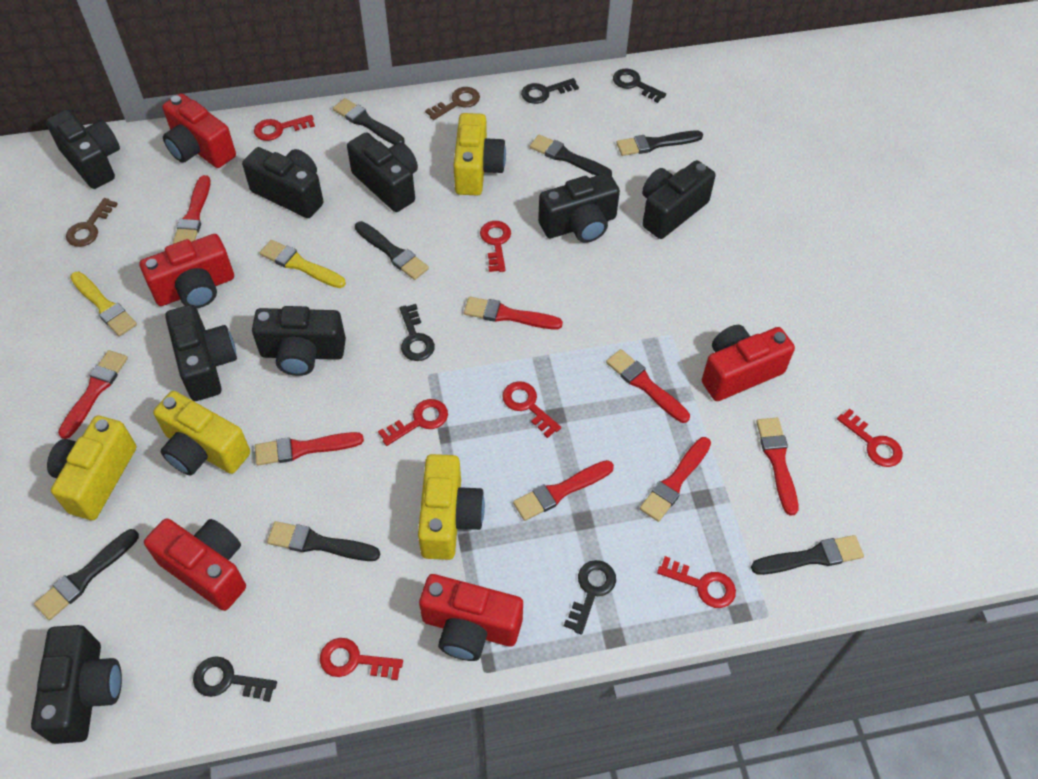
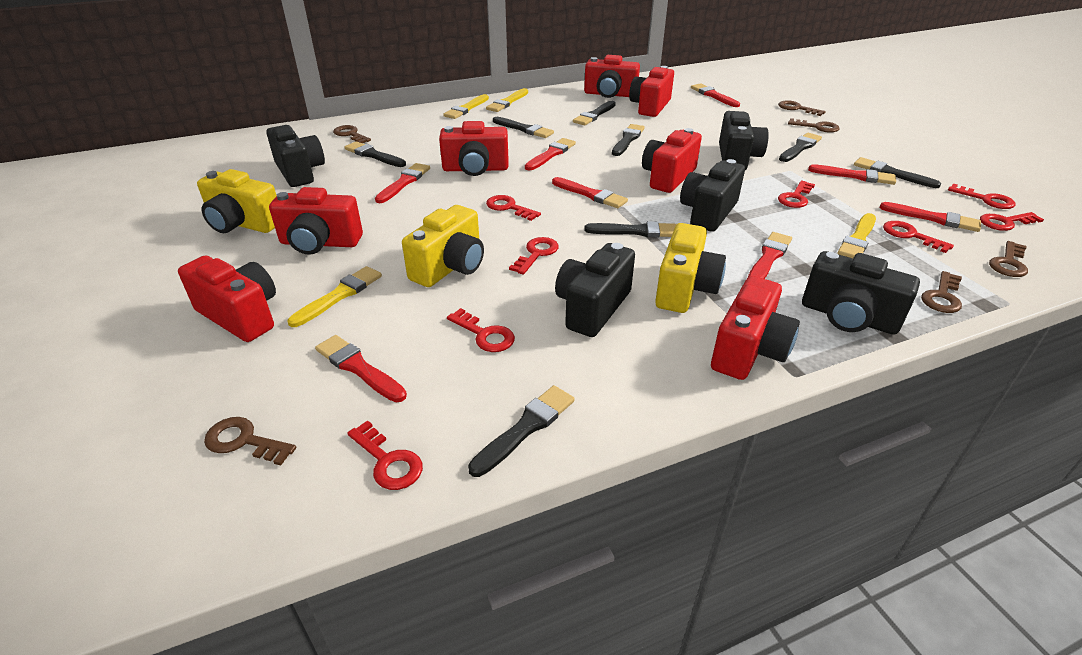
black brush: 7 -> 8
black camera: 8 -> 5
black key: 5 -> 0
brown key: 2 -> 6
red camera: 5 -> 7
red key: 7 -> 8
yellow brush: 2 -> 4
yellow camera: 4 -> 3

